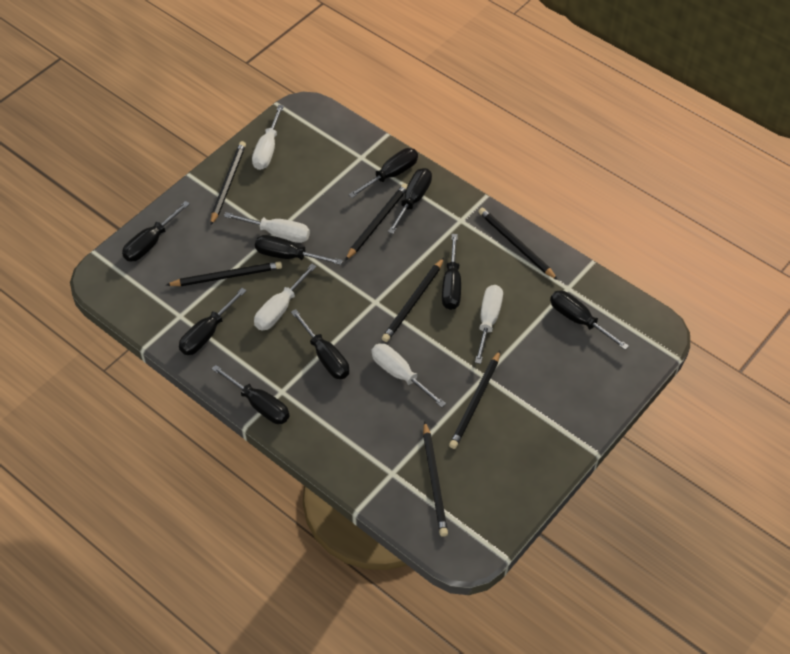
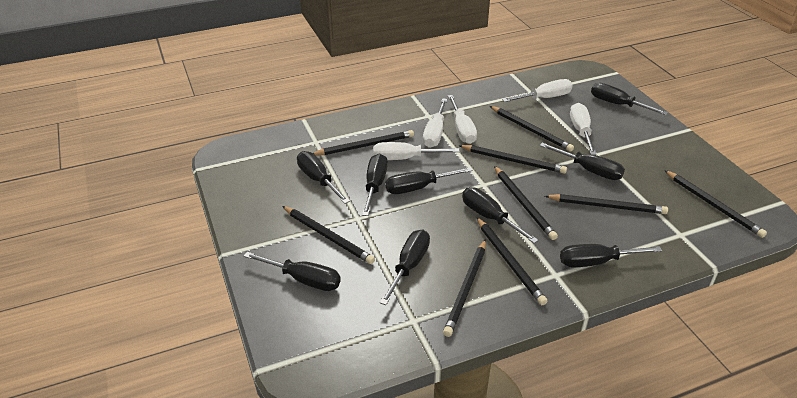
black pencil: 7 -> 9

